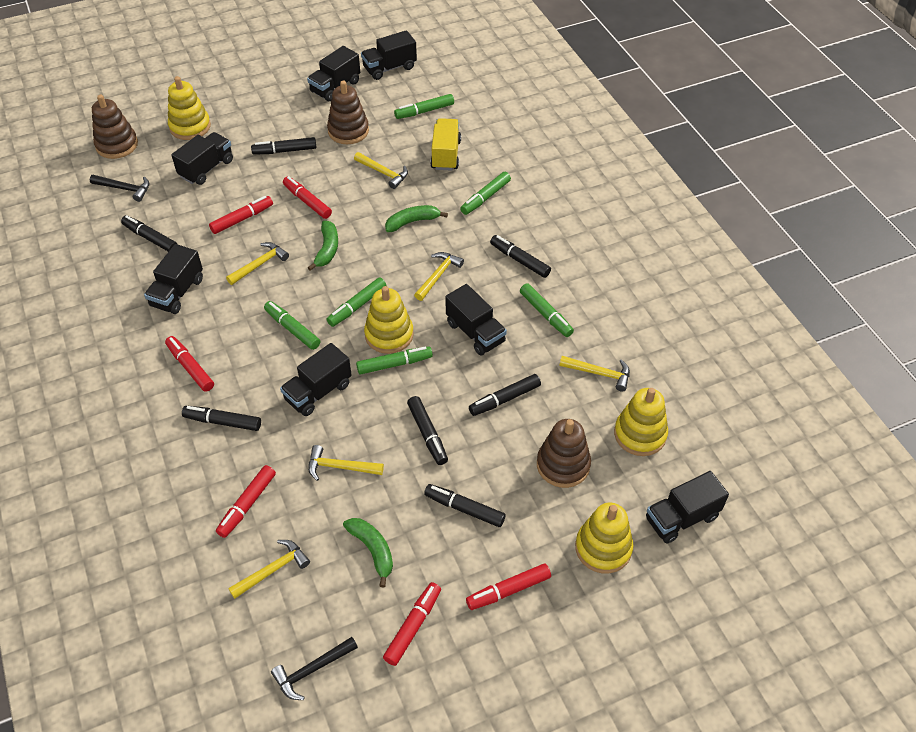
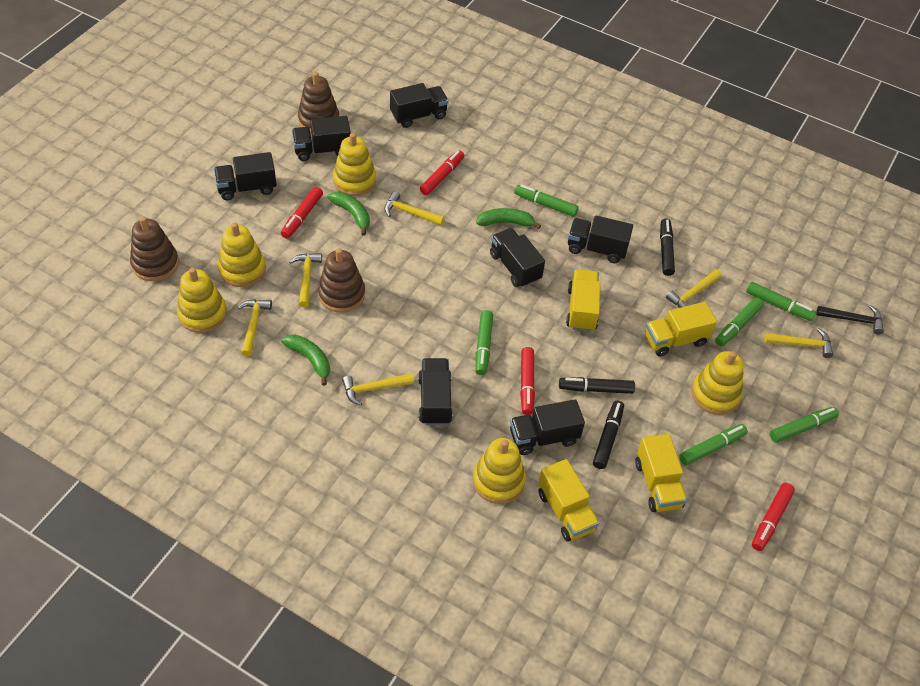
black hammer: 2 -> 1
black marker: 7 -> 3
red marker: 6 -> 4
yellow stacking toy: 4 -> 5
yellow truck: 1 -> 4

